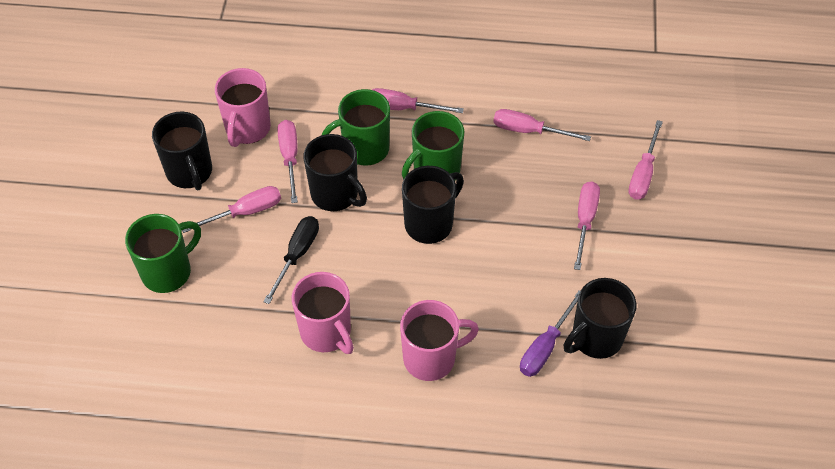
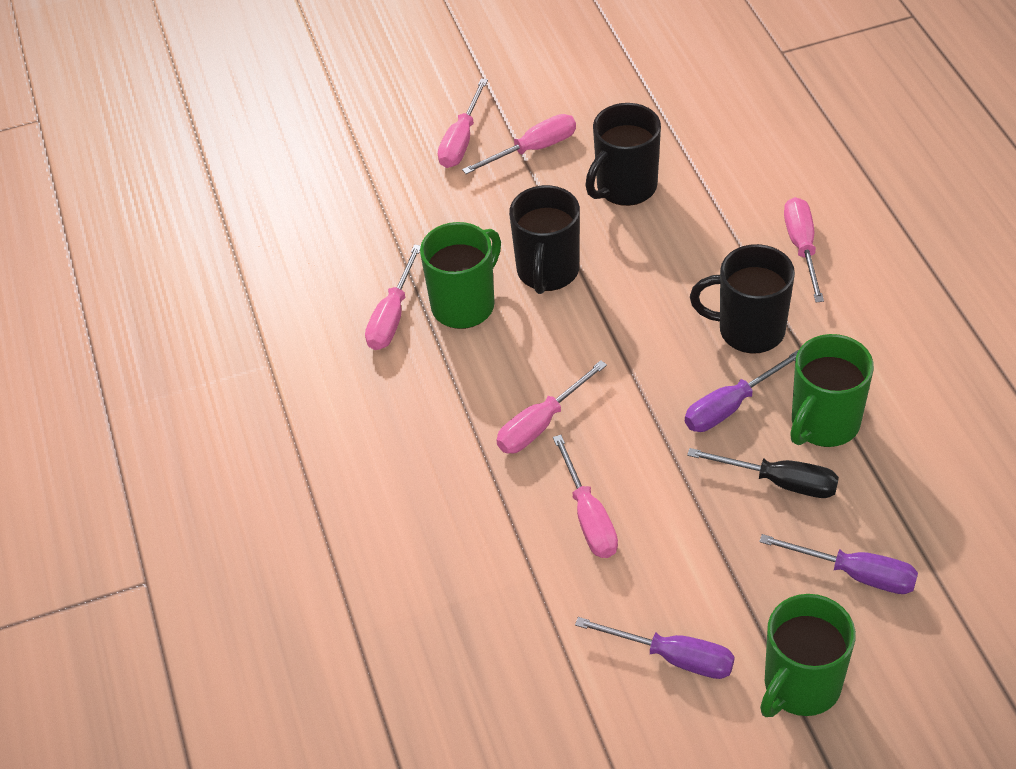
black mug: 4 -> 3
pink mug: 3 -> 0
purple screwdriver: 1 -> 3

